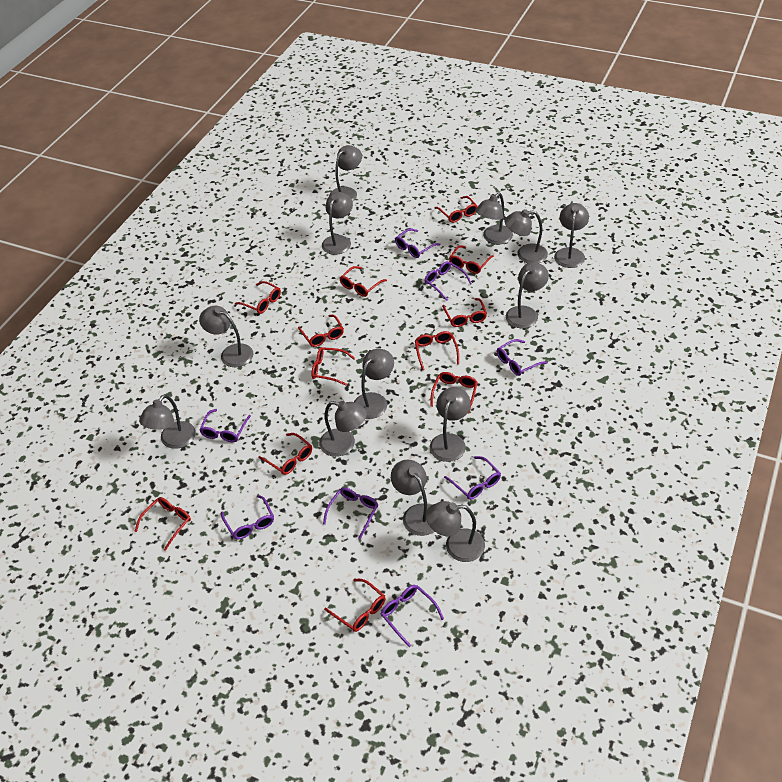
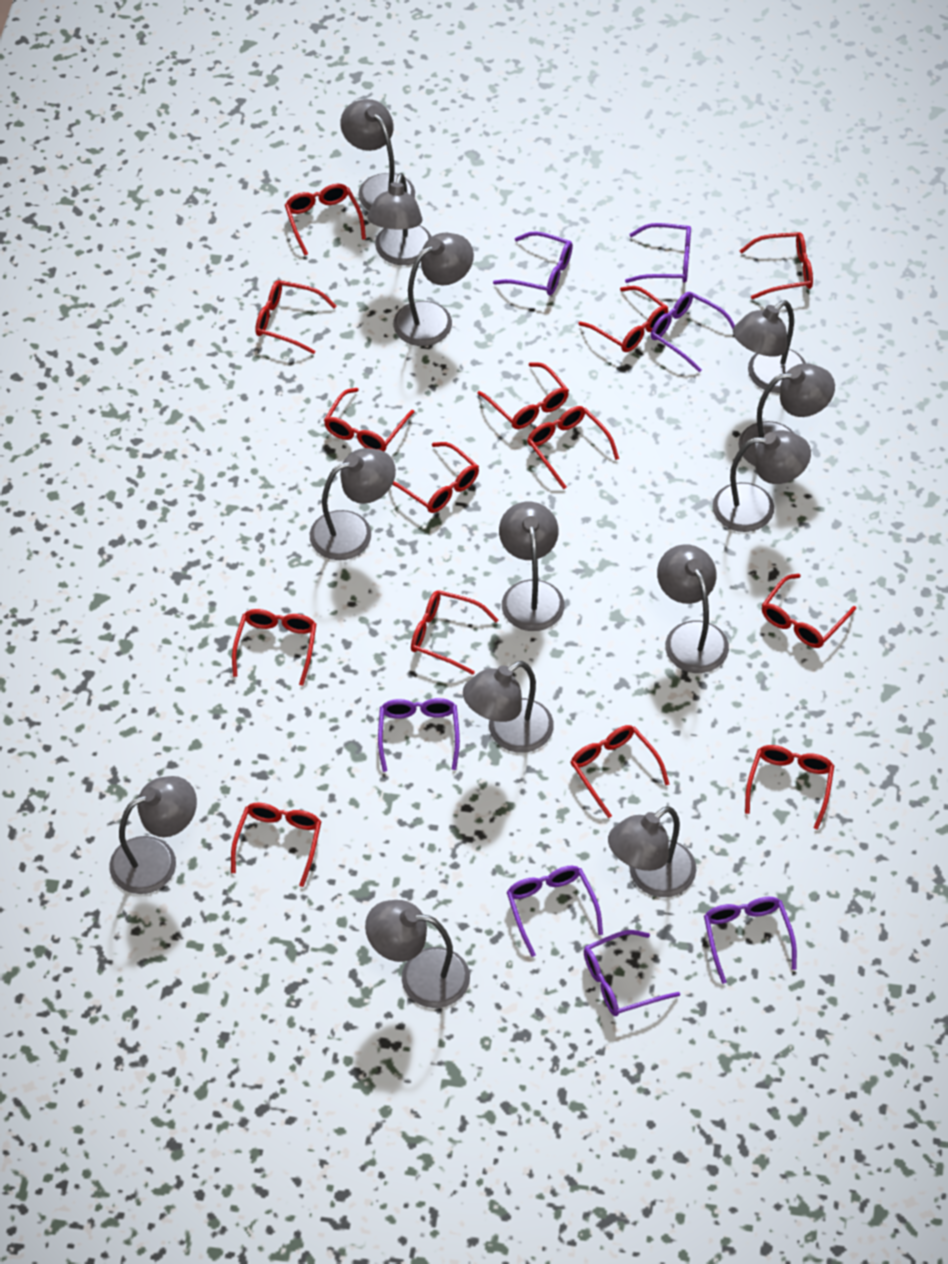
purple glasses: 8 -> 7
red glasses: 12 -> 14

